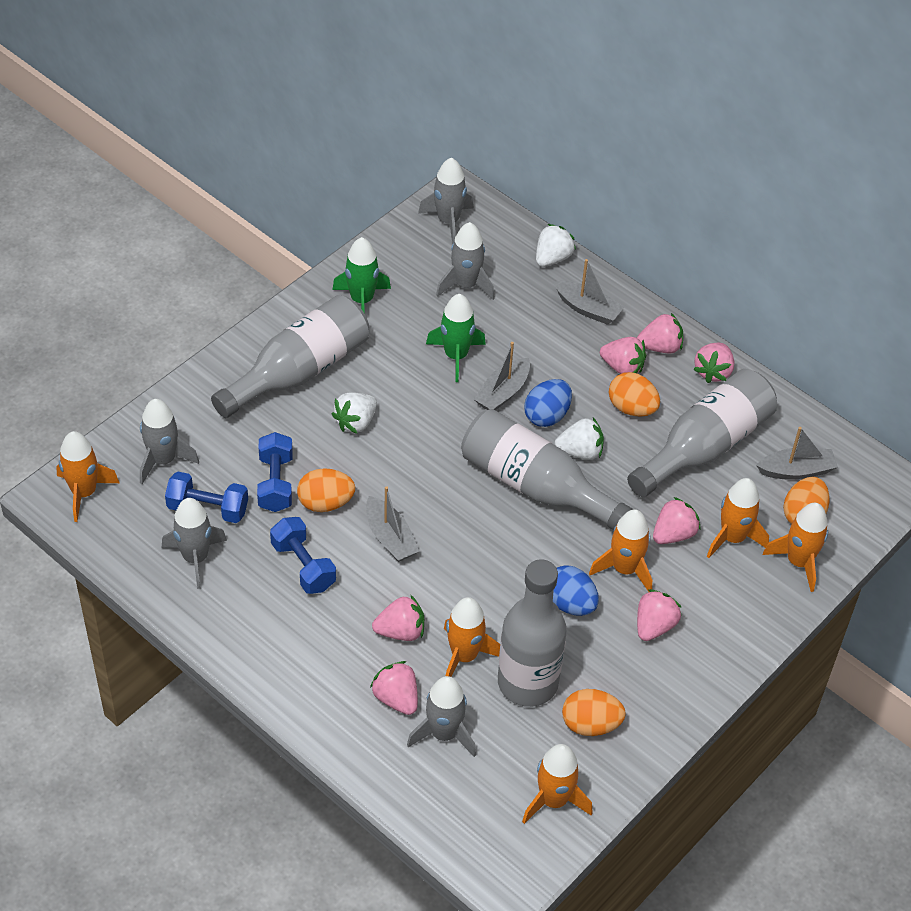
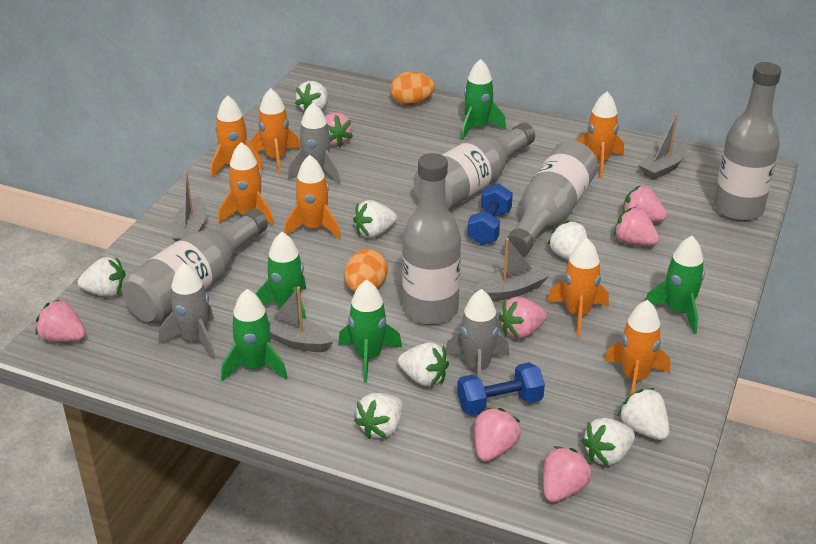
blue dumbbell: 3 -> 2
blue egg: 2 -> 0
green rocket: 2 -> 5
grey bottle: 4 -> 5
grey rocket: 5 -> 3
orange egg: 4 -> 2
orange rocket: 6 -> 7
white strawberry: 3 -> 8

